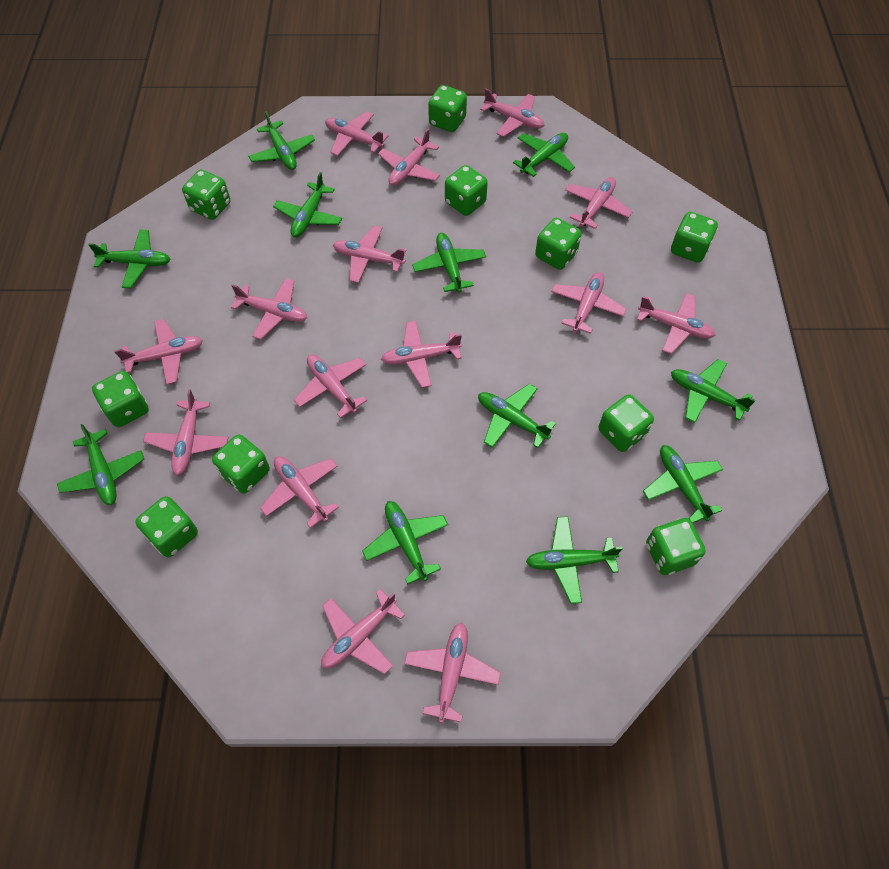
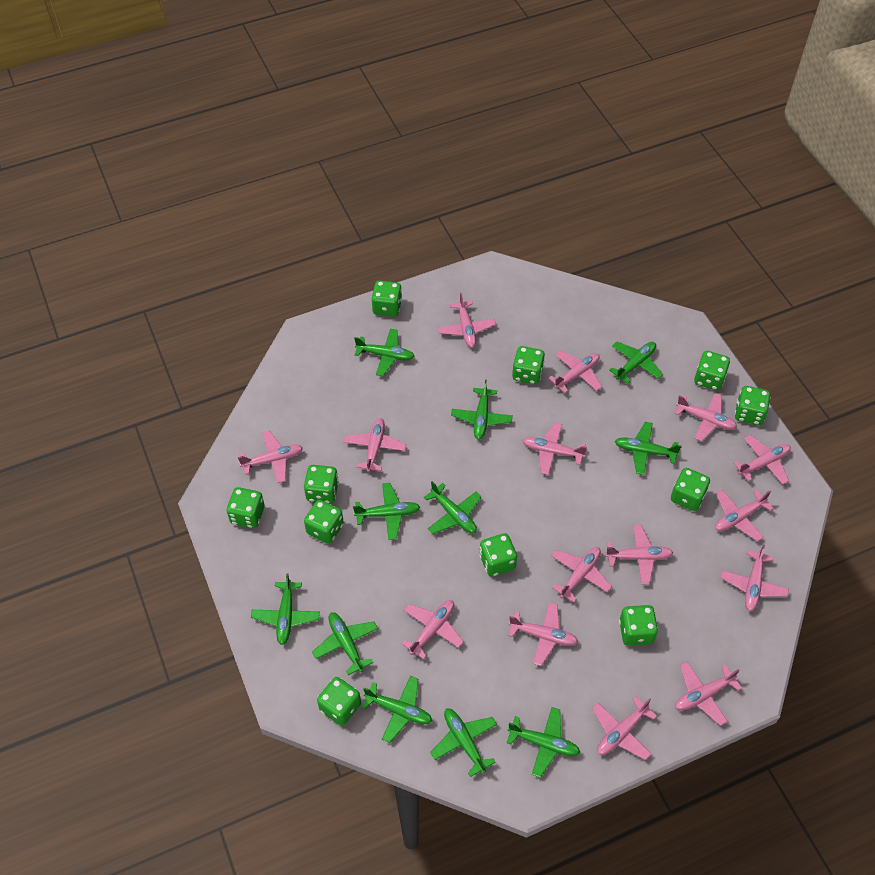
green dice: 10 -> 11

